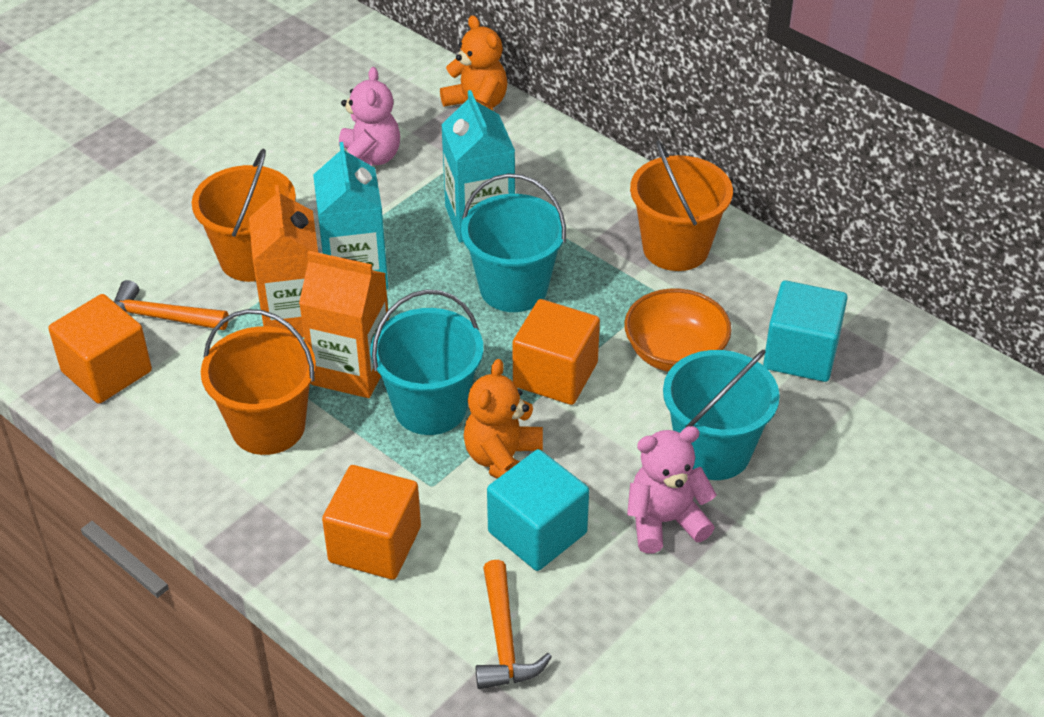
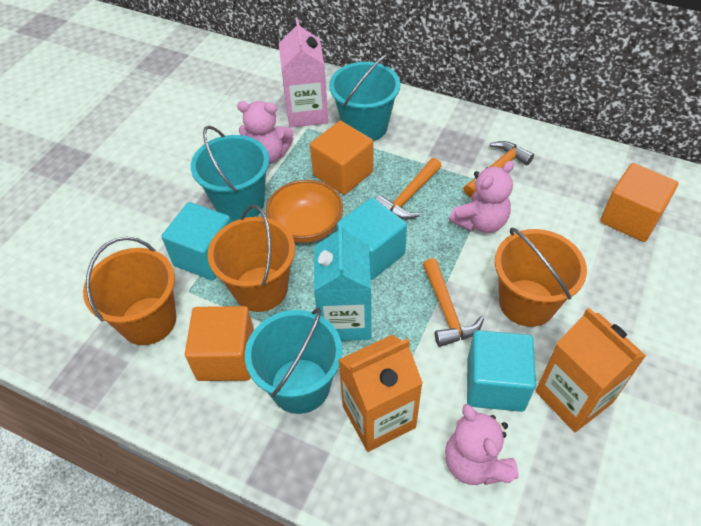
orange hammer: 2 -> 3
orange teddy bear: 2 -> 0
pink carton: 0 -> 1
pink teddy bear: 2 -> 3
turquoise carton: 2 -> 1
turquoise cube: 2 -> 3

